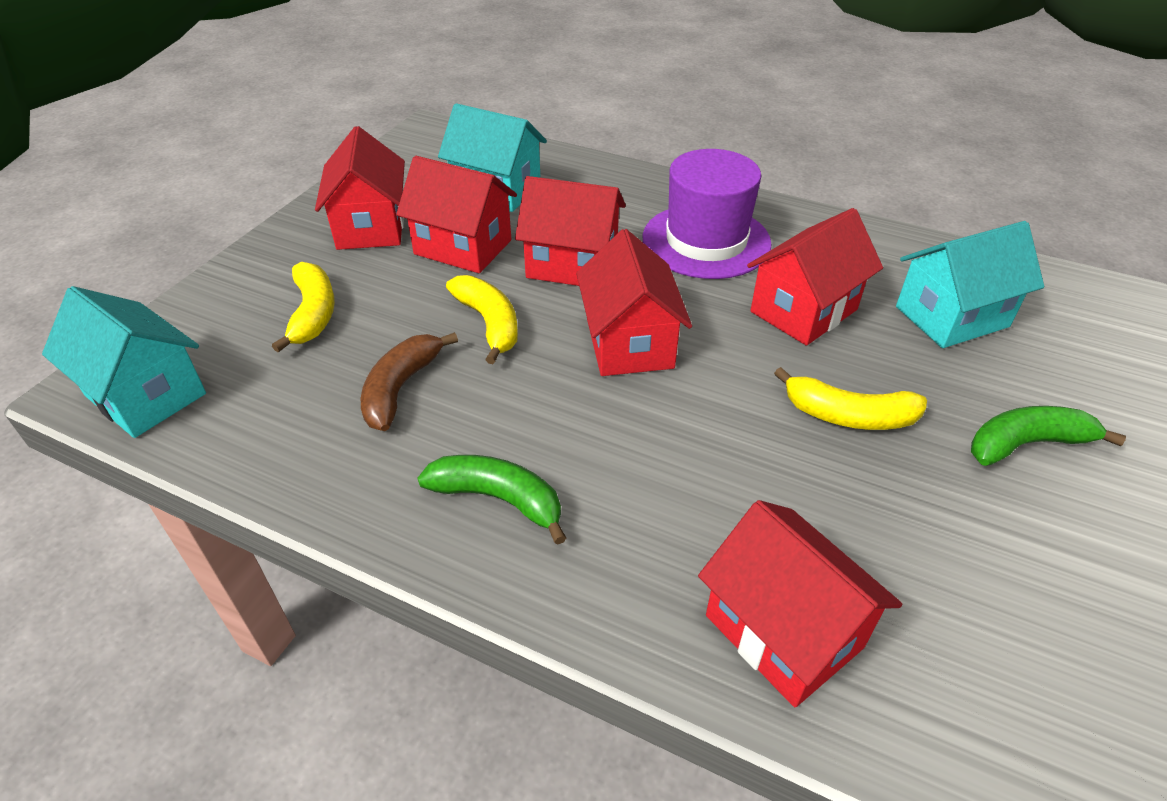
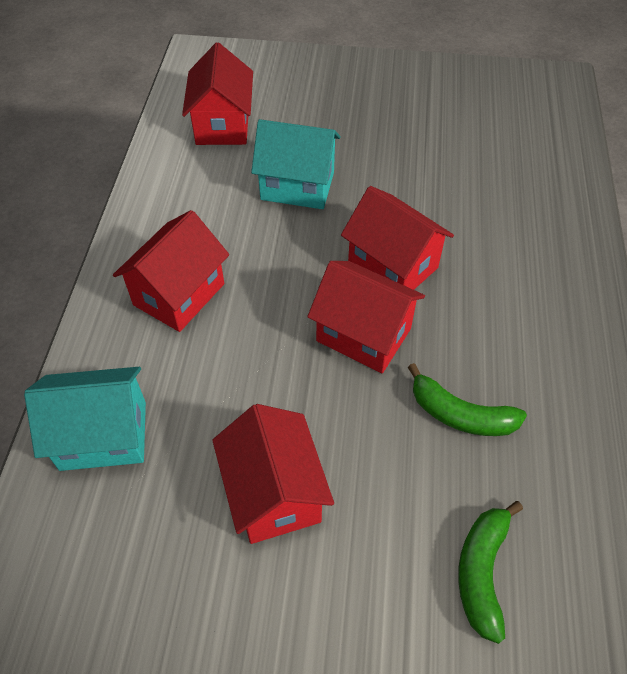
brown banana: 1 -> 0
purple hat: 1 -> 0
red house: 6 -> 5
turquoise house: 3 -> 2
yellow banana: 3 -> 0

